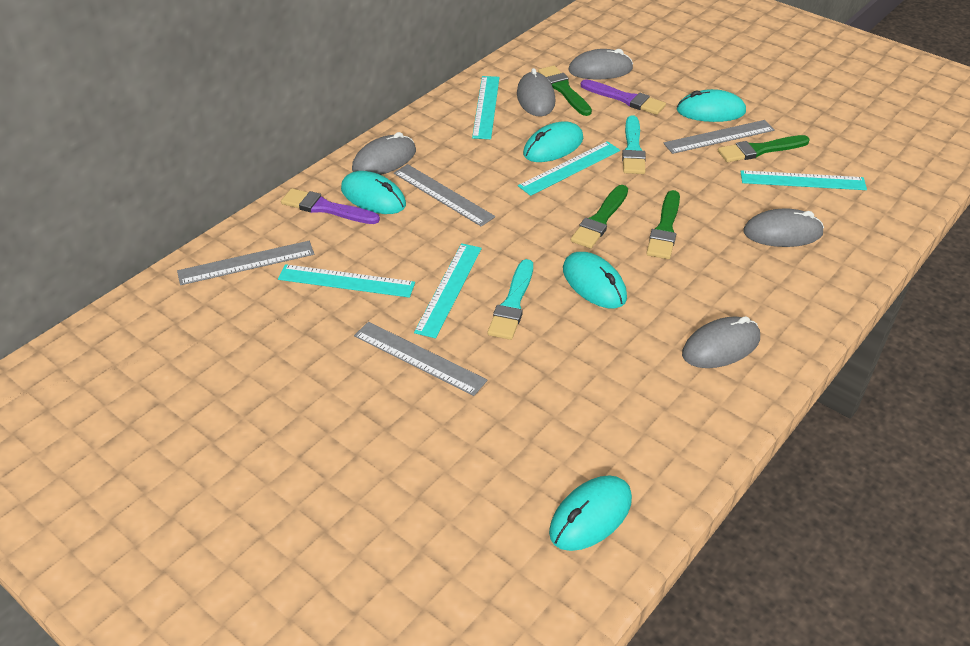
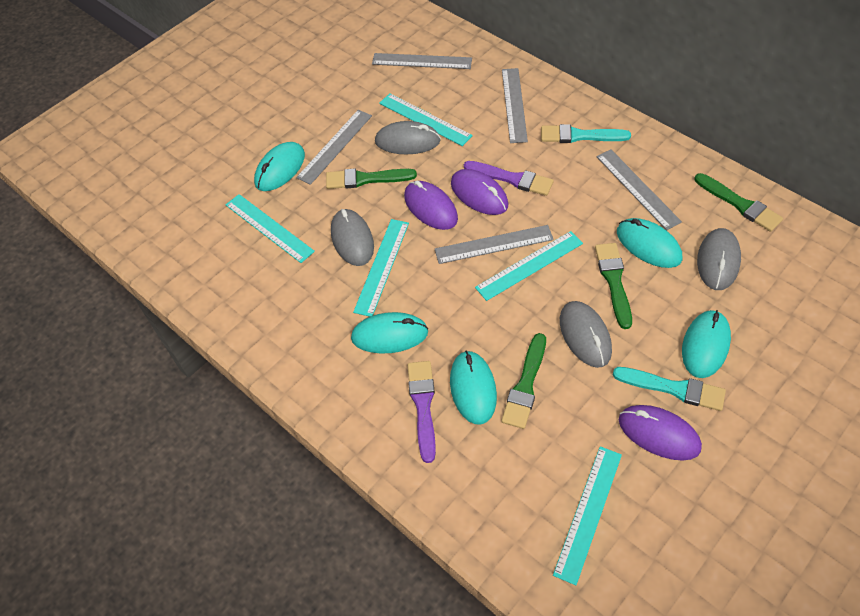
grey mouse: 5 -> 4
grey ruler: 4 -> 5
purple mouse: 0 -> 3

